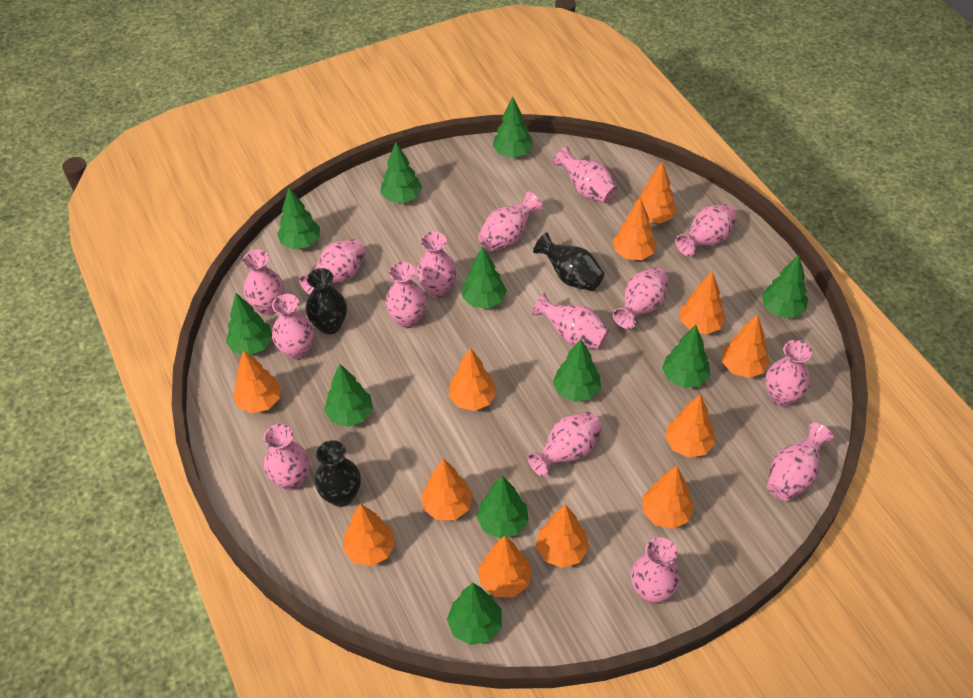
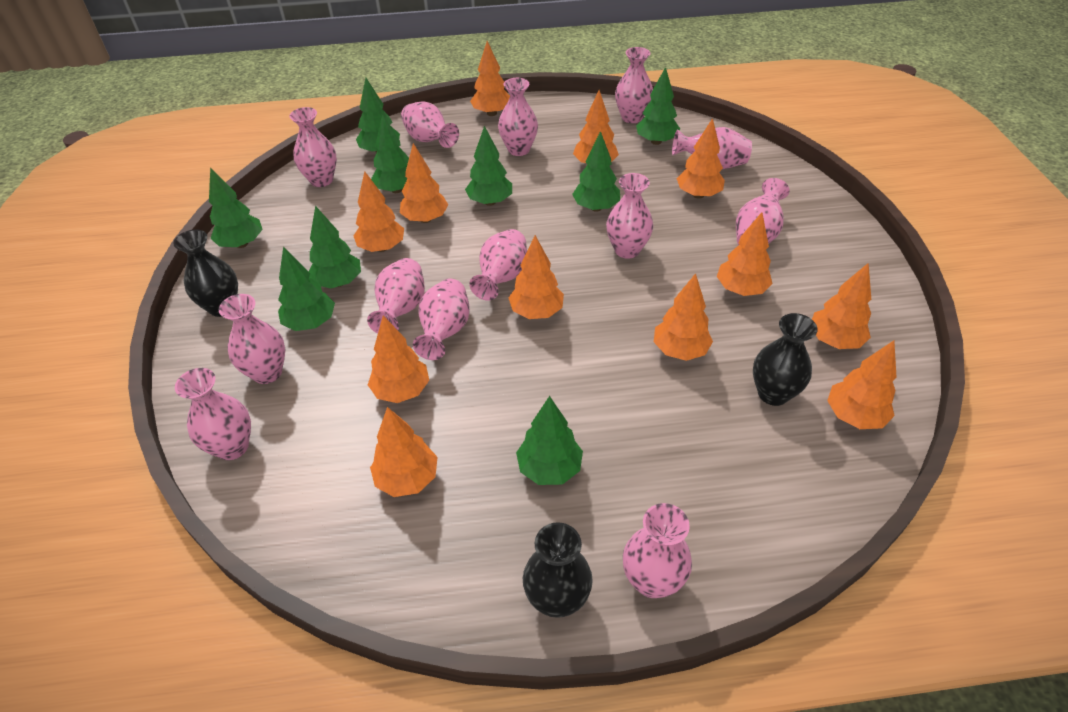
green tree: 11 -> 9
pink vase: 15 -> 13

